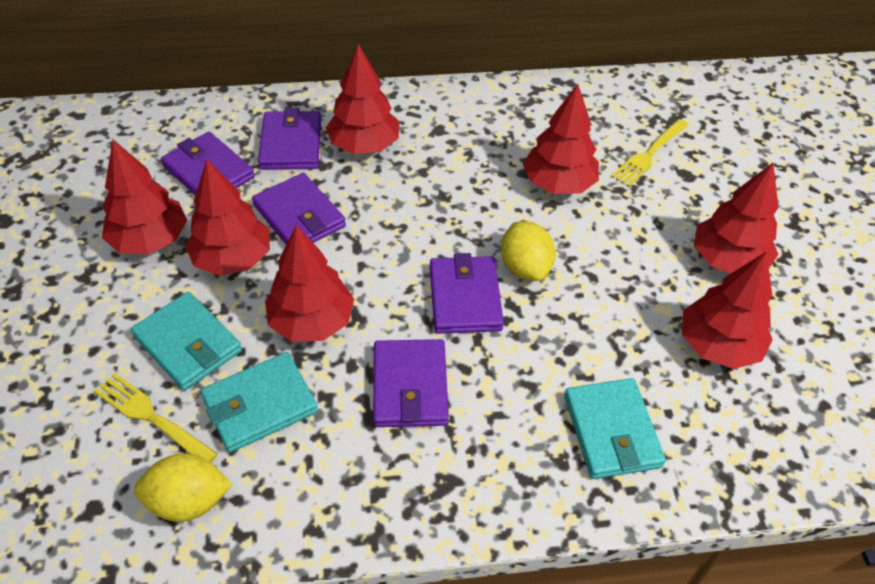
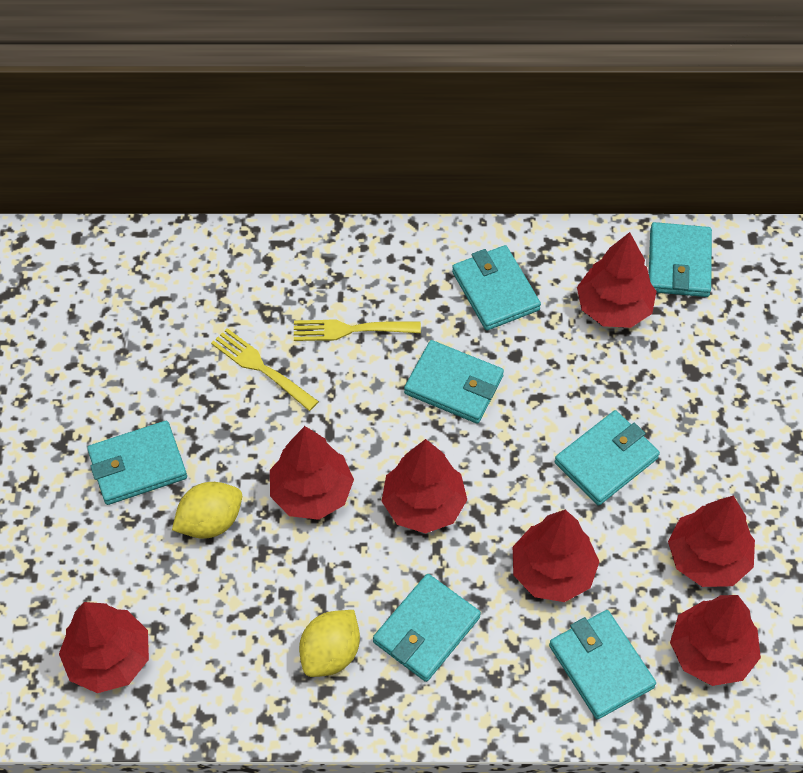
purple wallet: 5 -> 0
turquoise wallet: 3 -> 7

